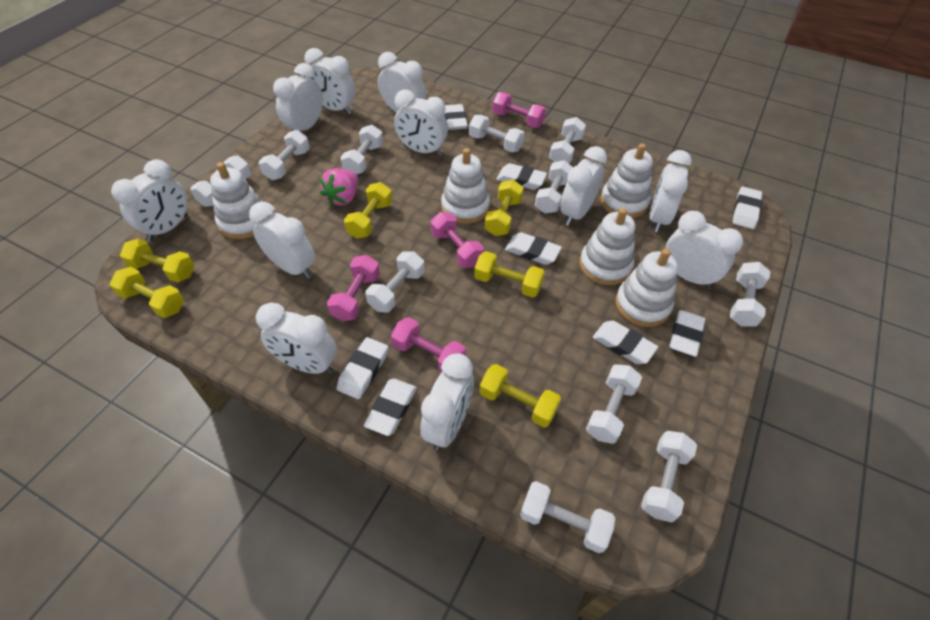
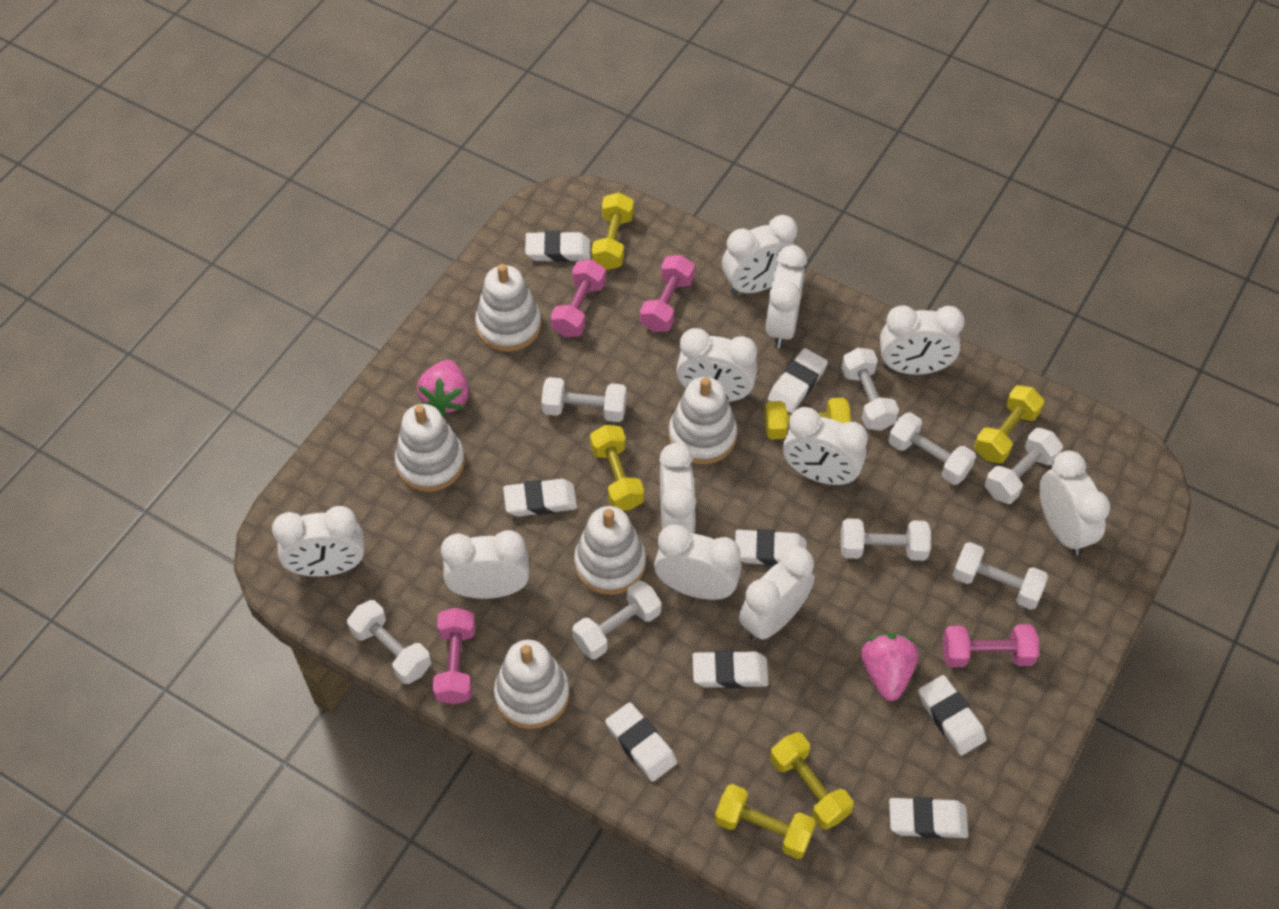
pink strawberry: 1 -> 2
white dumbbell: 11 -> 8

